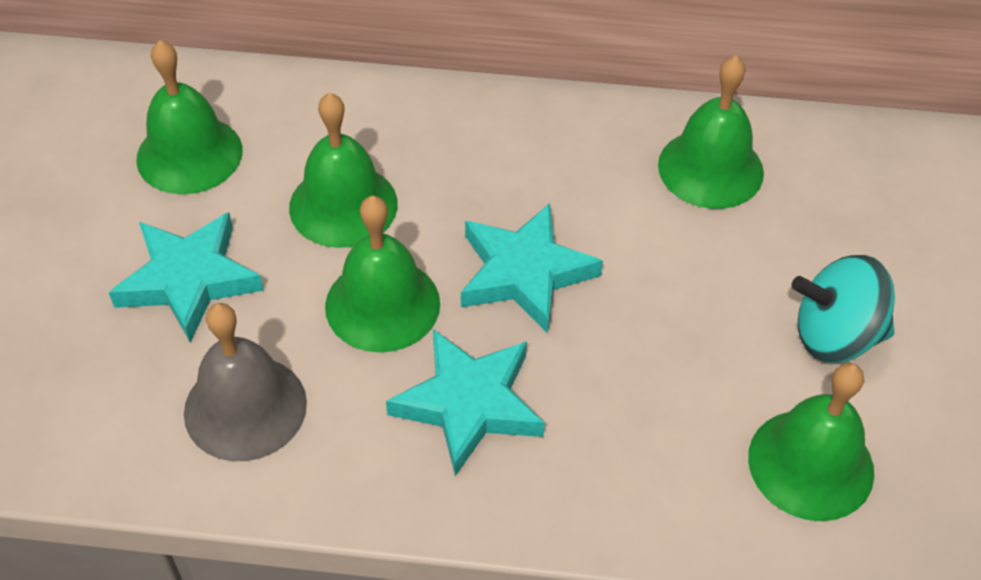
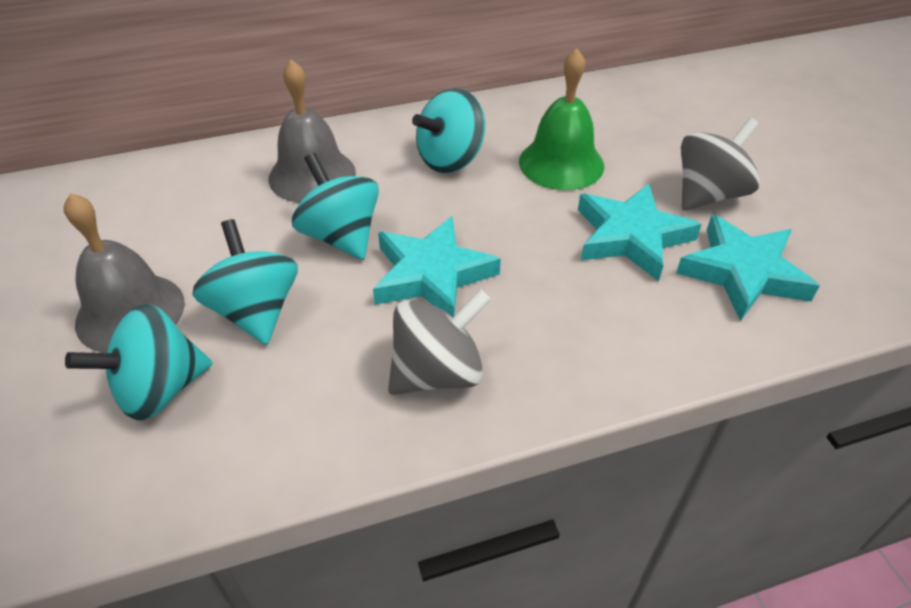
green bell: 5 -> 1
grey bell: 1 -> 2
grey spinning top: 0 -> 2
turquoise spinning top: 1 -> 4

